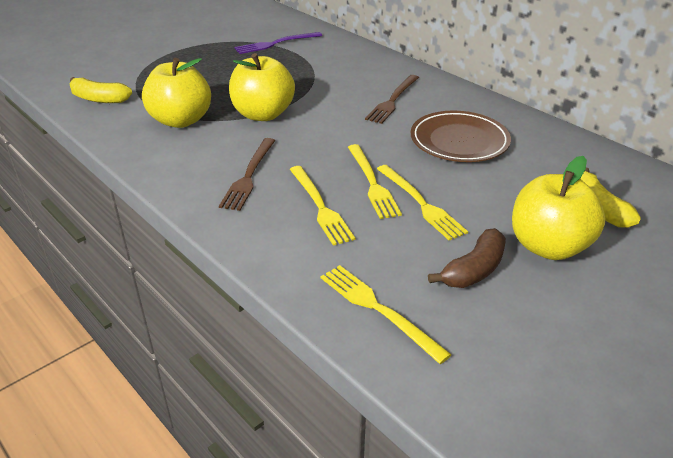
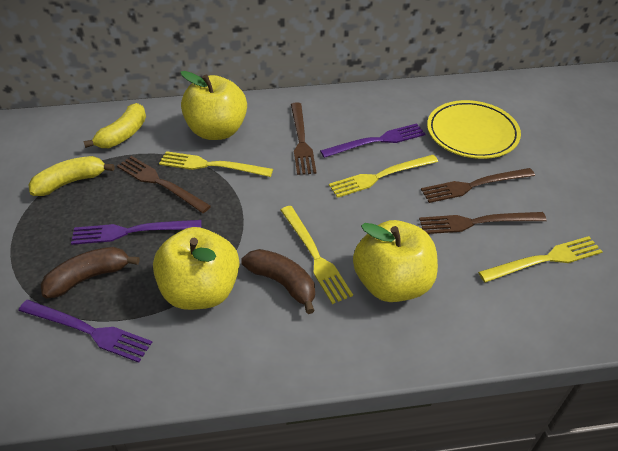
brown banana: 1 -> 2
brown fork: 2 -> 4
brown plate: 1 -> 0
purple fork: 1 -> 3
yellow plate: 0 -> 1

